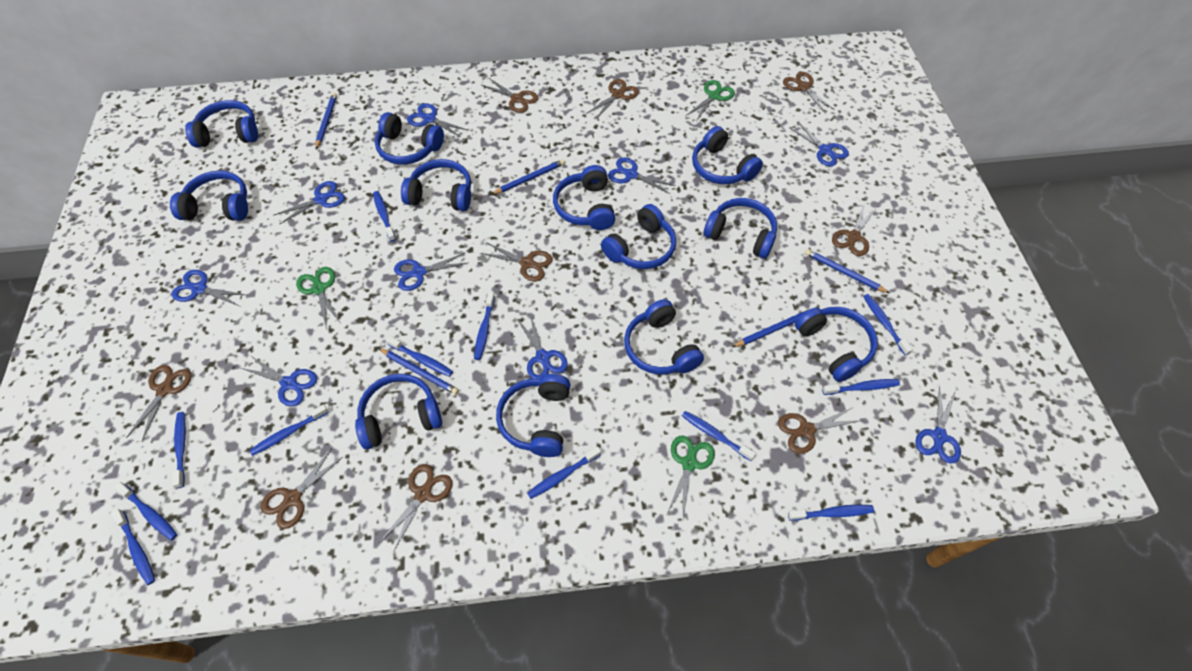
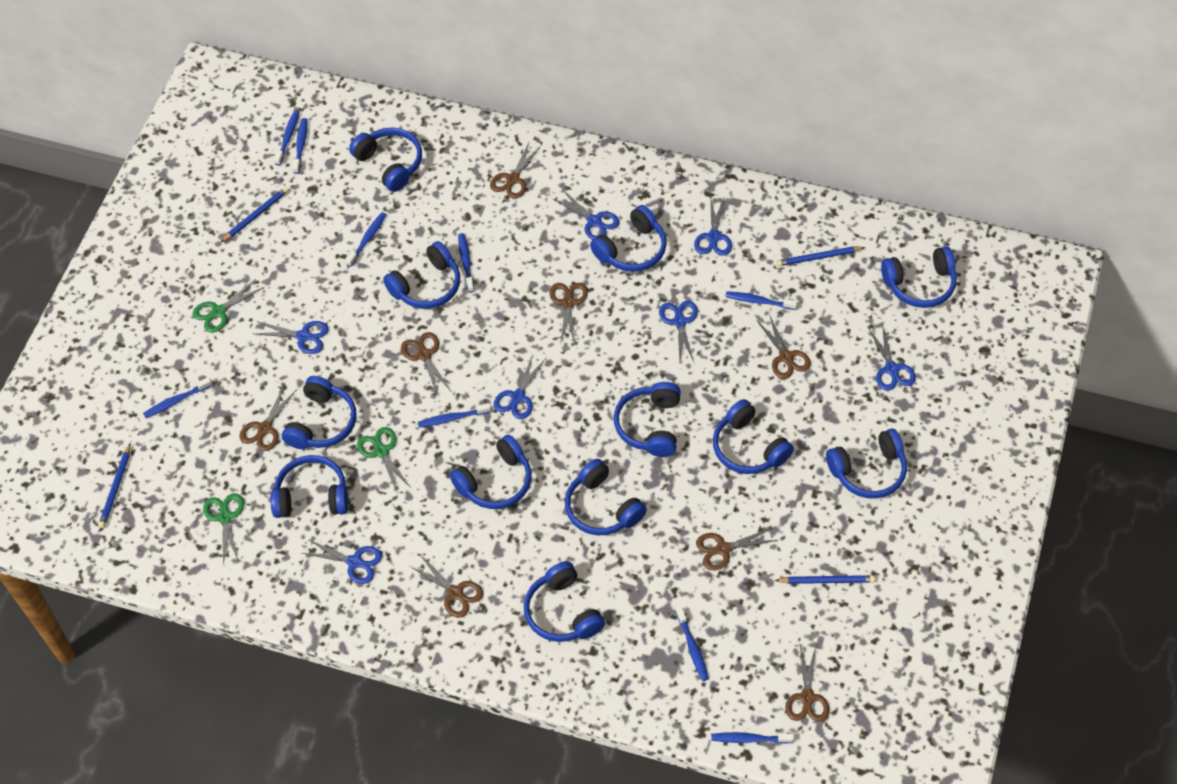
blue pencil: 5 -> 4
blue scissors: 9 -> 7
blue toothbrush: 12 -> 9
brown scissors: 9 -> 8

